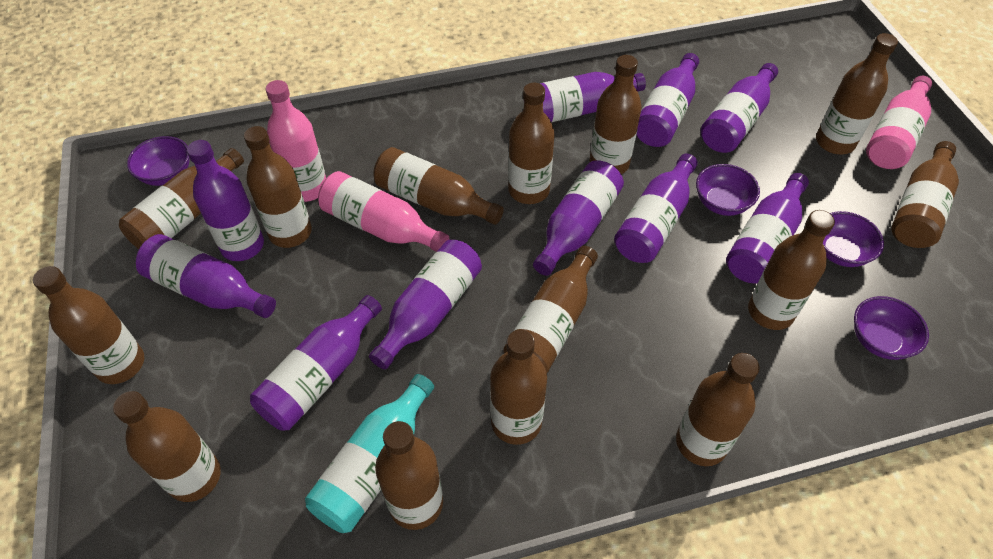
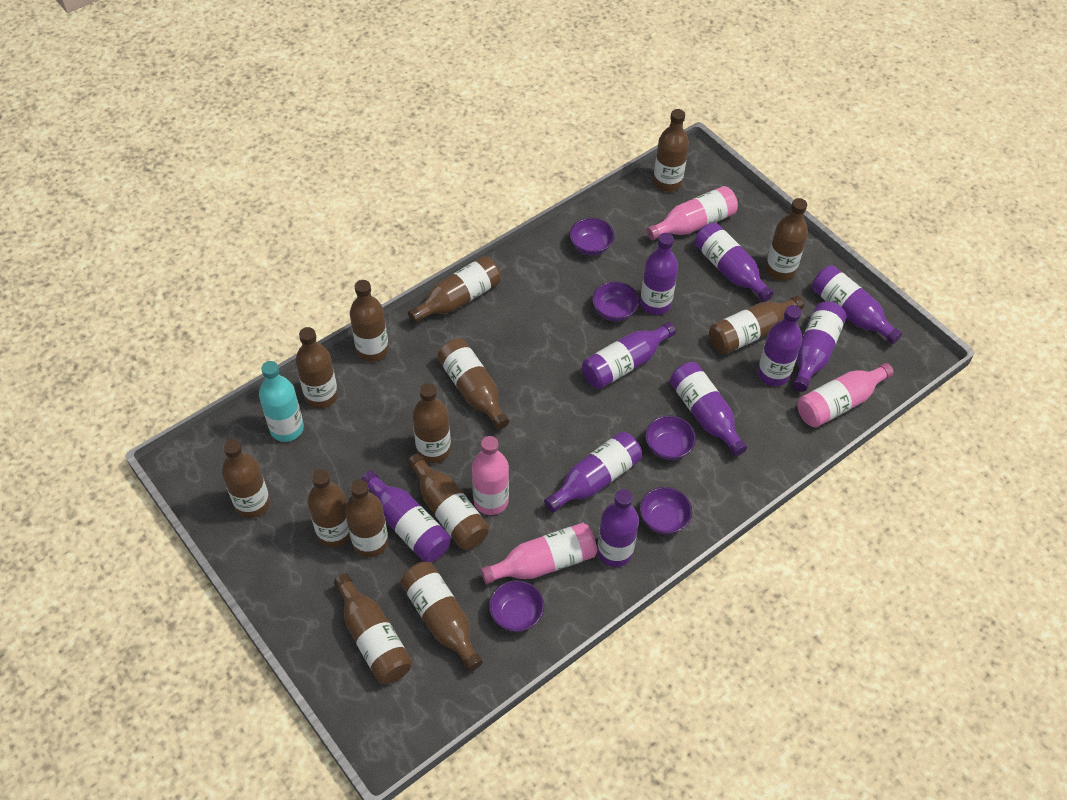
pink bottle: 3 -> 4
purple bowl: 4 -> 5

